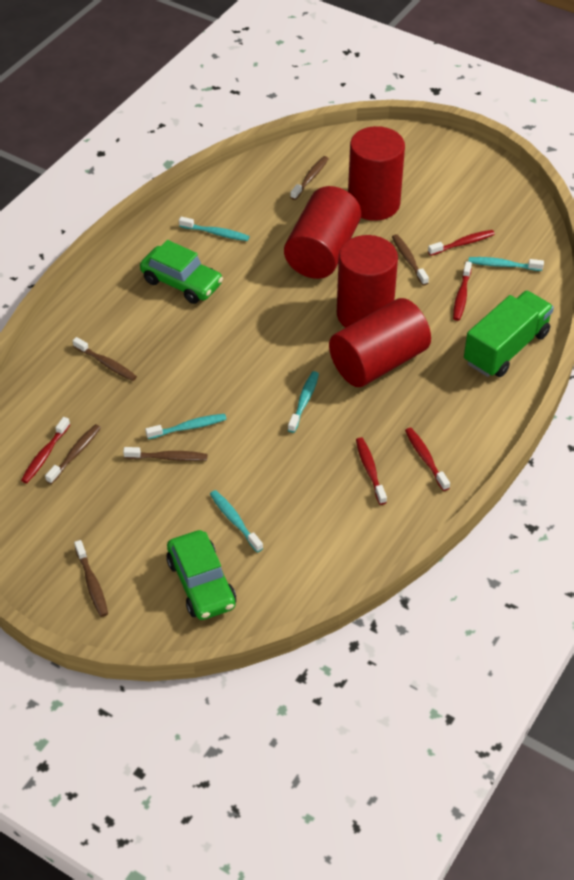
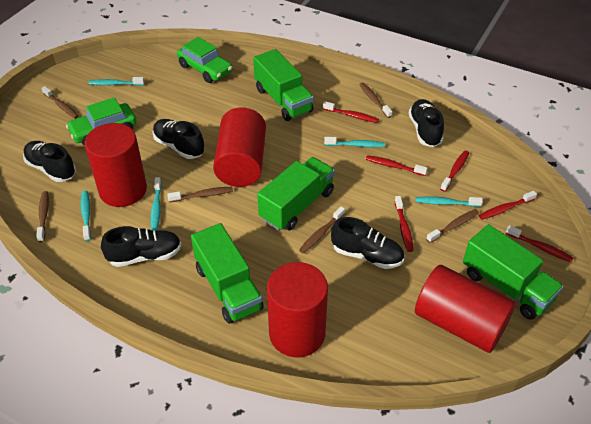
black shoe: 0 -> 5
green truck: 1 -> 4
red toothbrush: 5 -> 6

